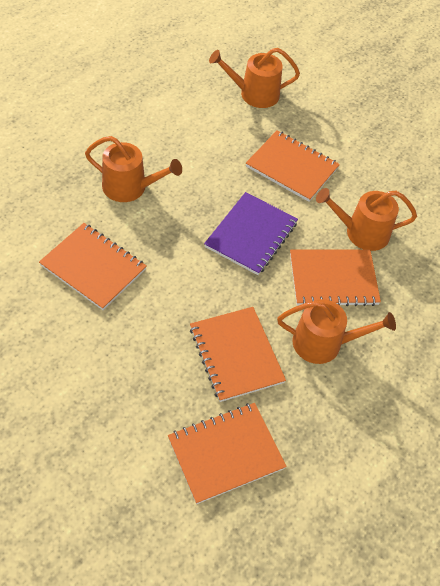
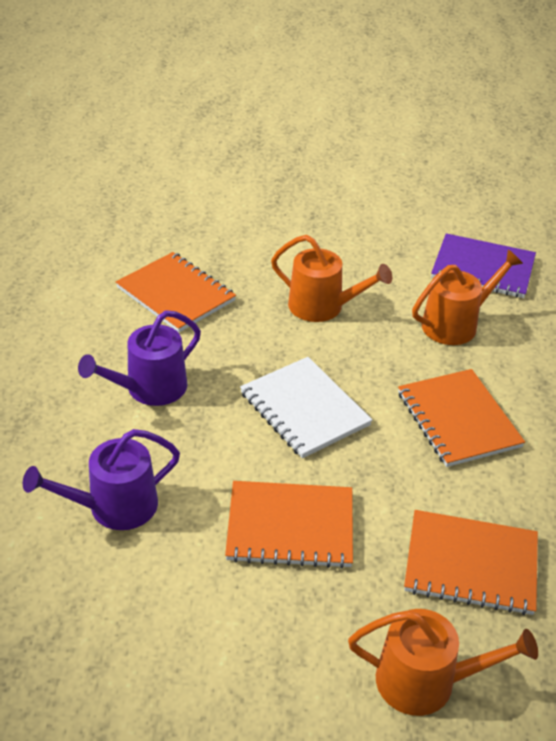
orange notebook: 5 -> 4
orange watering can: 4 -> 3
purple watering can: 0 -> 2
white notebook: 0 -> 1

